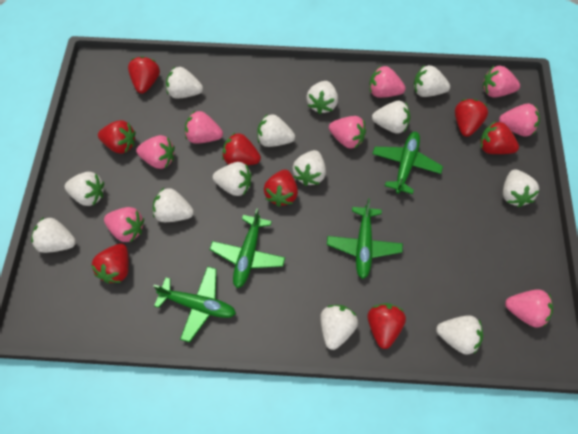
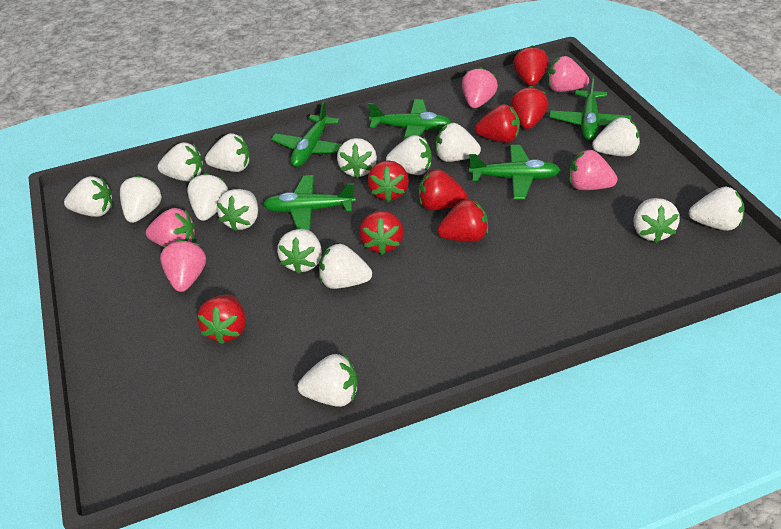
green plane: 4 -> 5
pink strawberry: 8 -> 5
white strawberry: 13 -> 15

